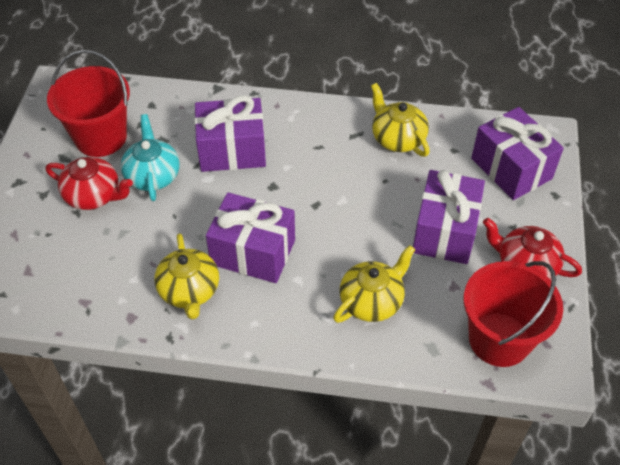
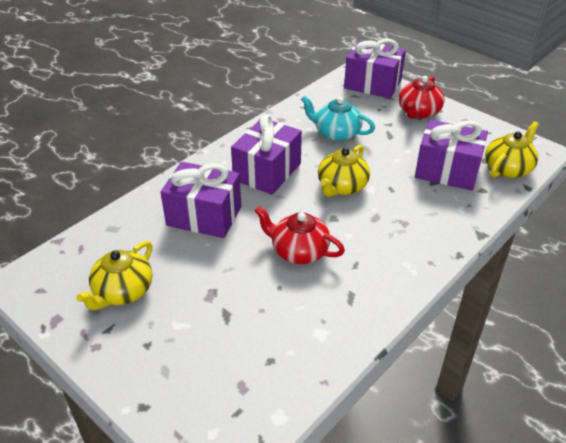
red bucket: 2 -> 0

